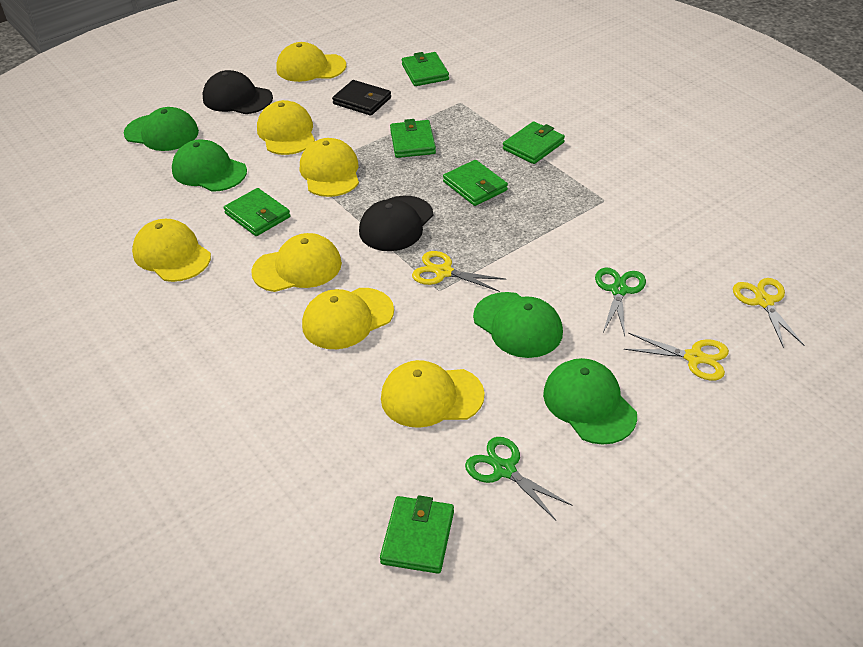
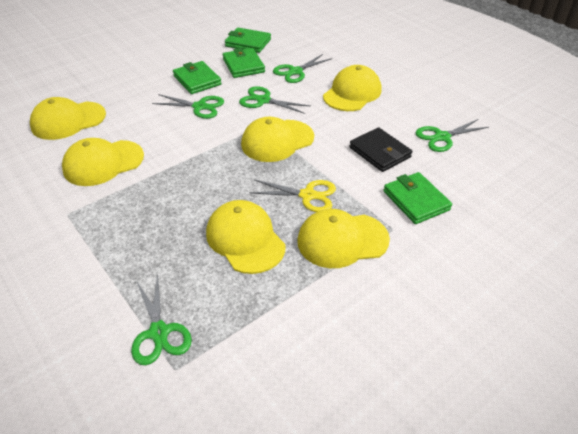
black cap: 2 -> 0
green cap: 4 -> 0
green scissors: 2 -> 5
green wallet: 6 -> 4
yellow cap: 7 -> 6
yellow scissors: 3 -> 1

